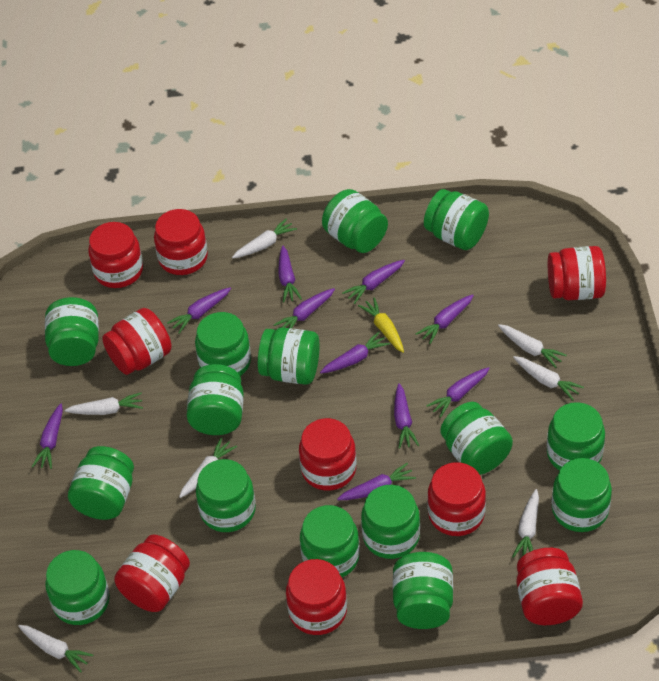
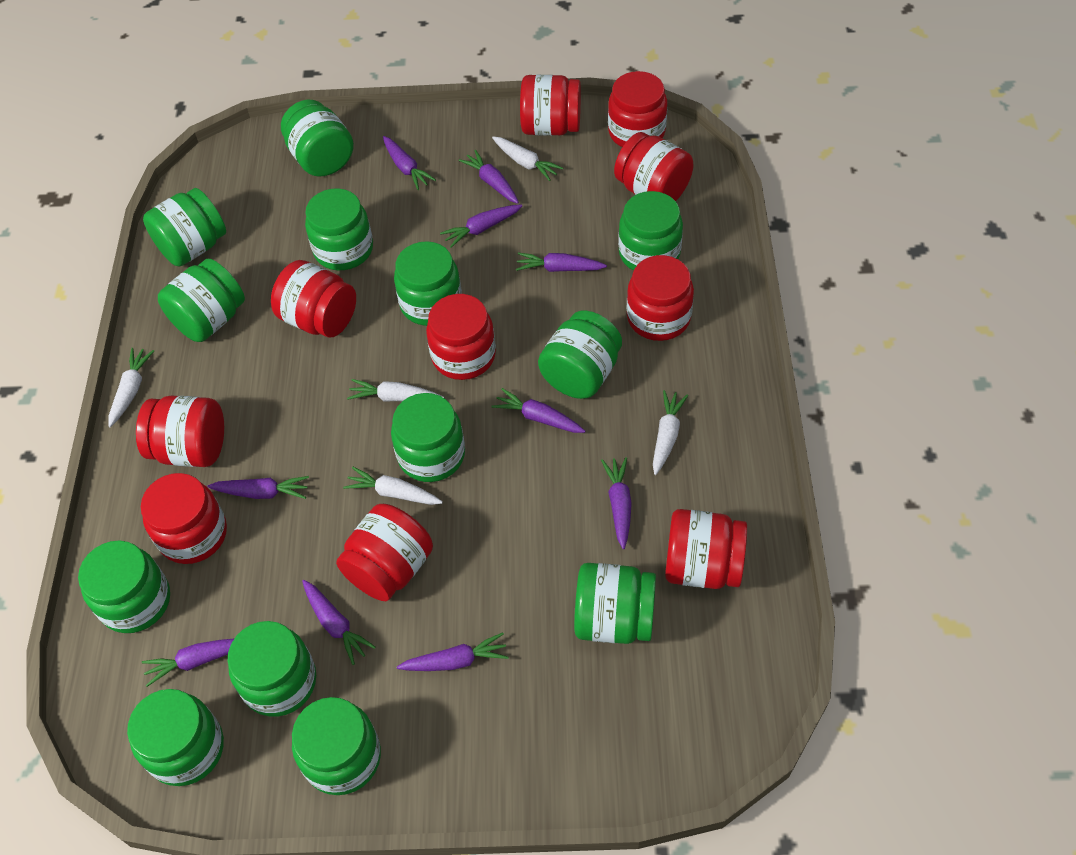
green jar: 15 -> 13
red jar: 9 -> 10
white carrot: 7 -> 5
yellow carrot: 1 -> 0

